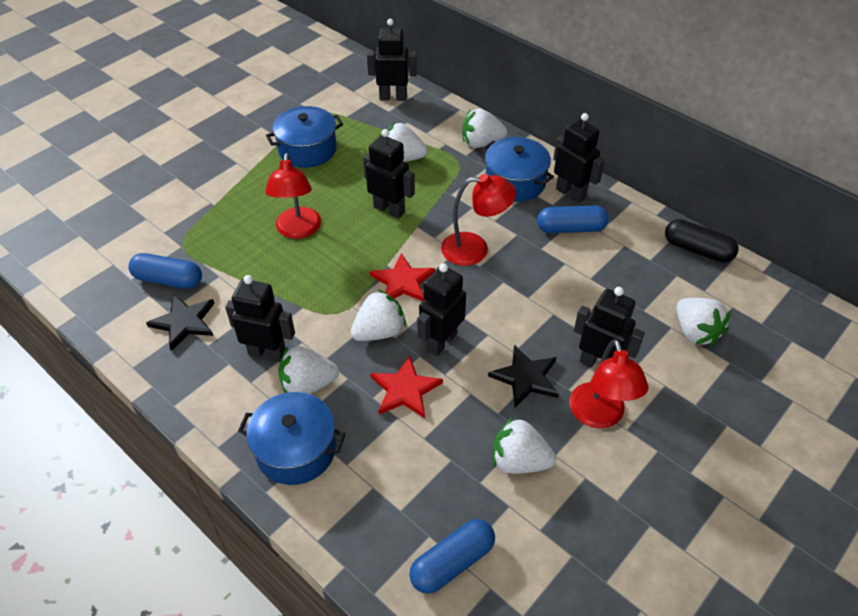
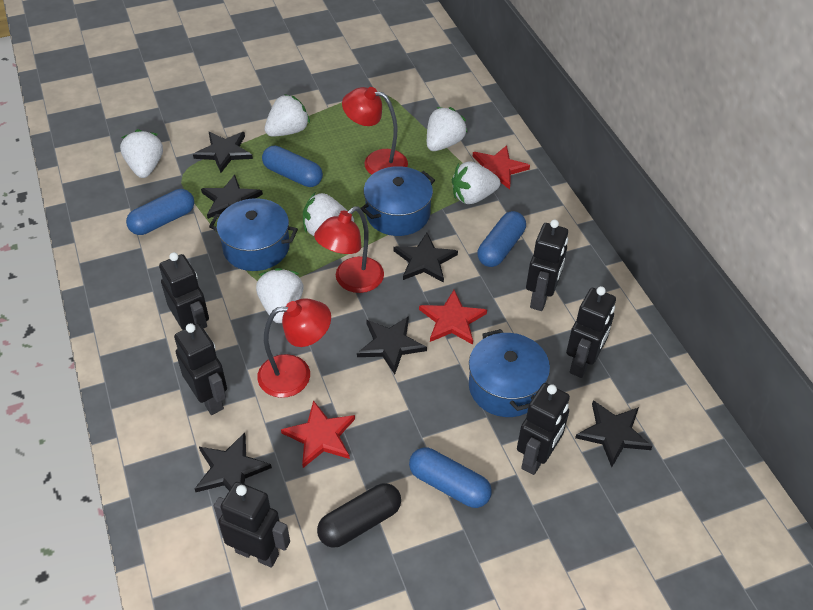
black star: 2 -> 6
blue capsule: 3 -> 4
red star: 2 -> 3

